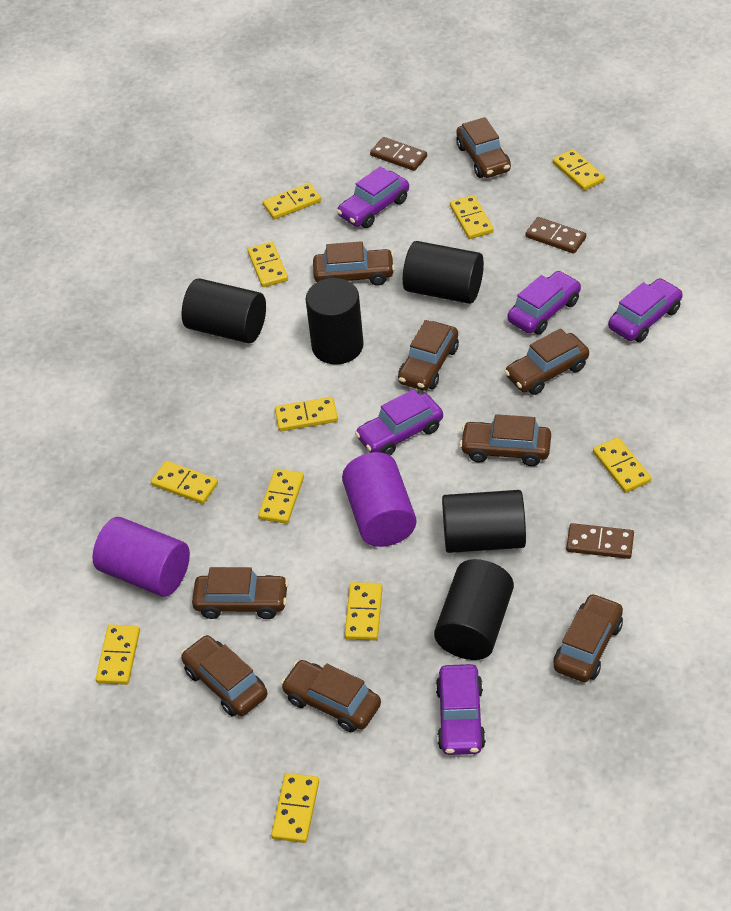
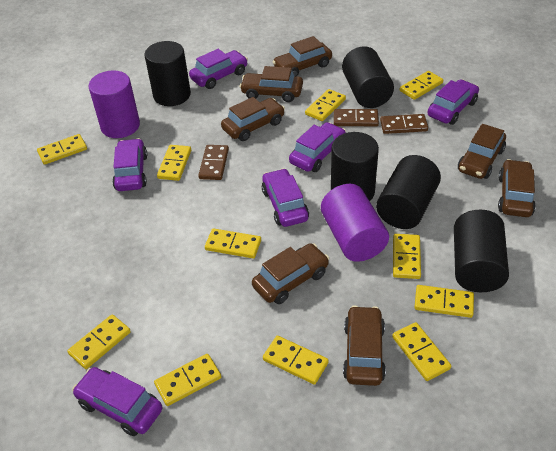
brown car: 9 -> 7
purple car: 5 -> 6

